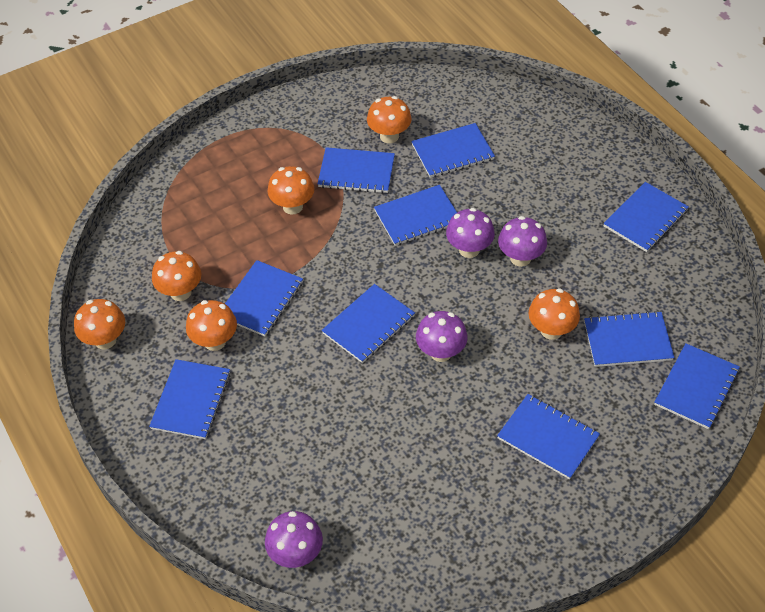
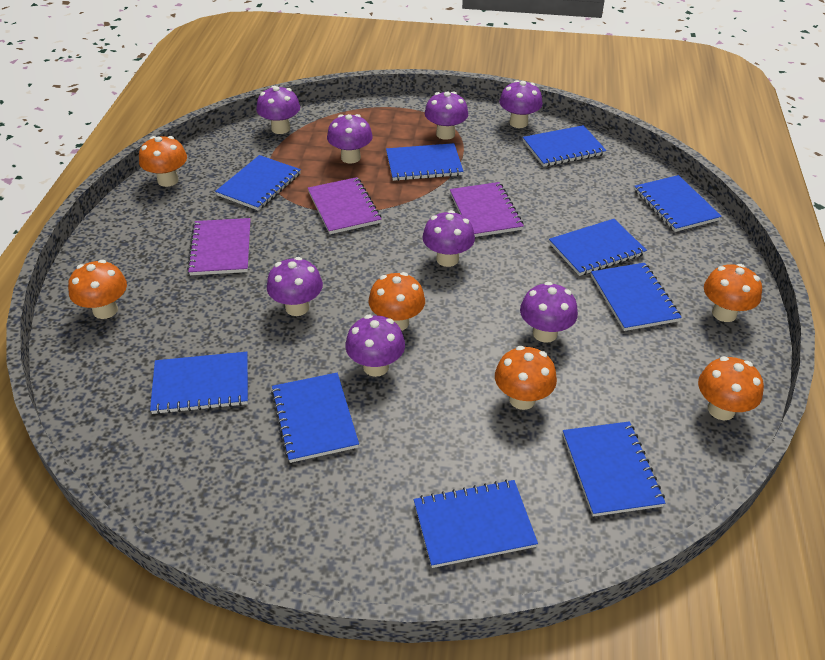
purple mushroom: 4 -> 8
purple notebook: 0 -> 3

